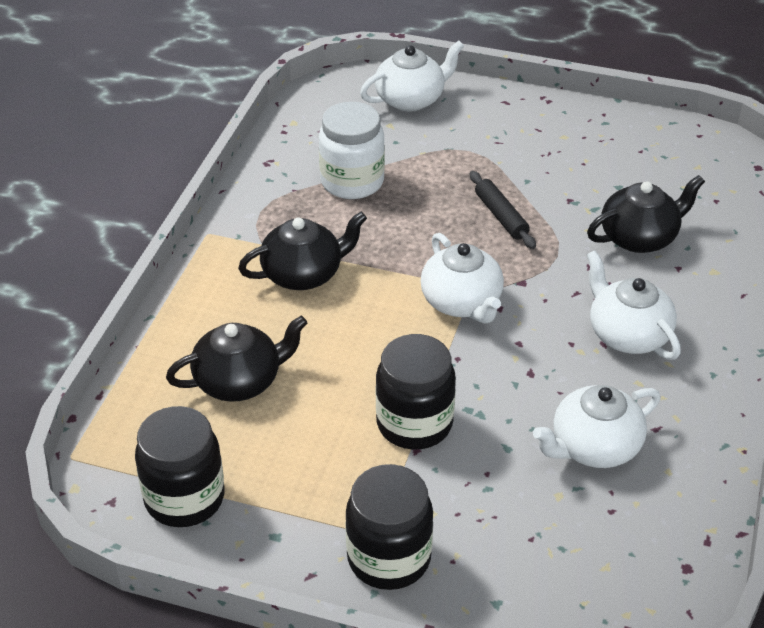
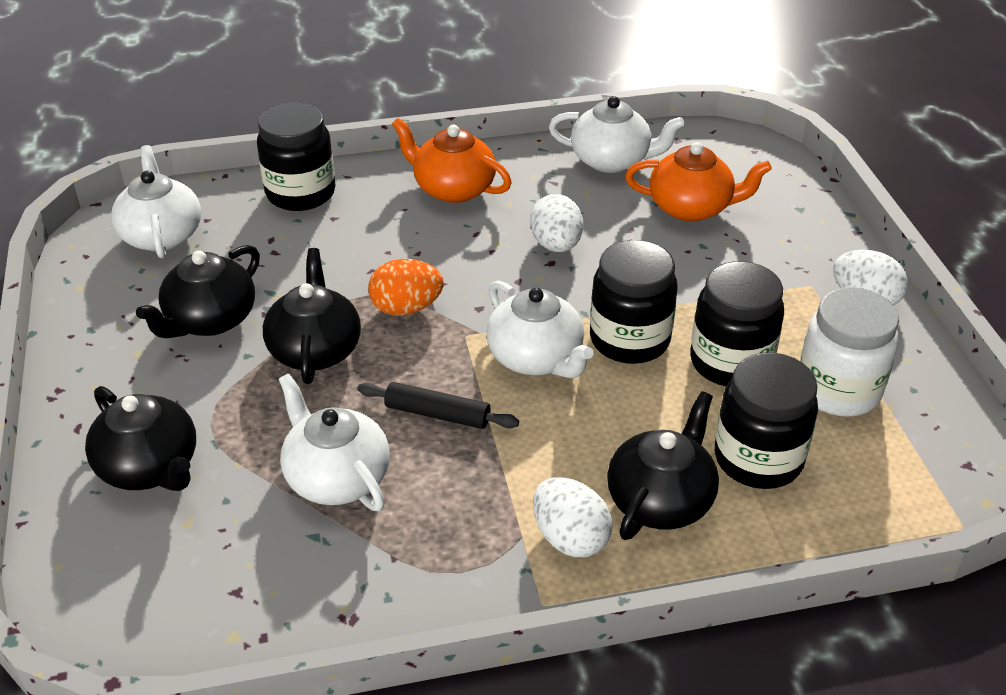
black jar: 3 -> 4
black teapot: 3 -> 4
orange egg: 0 -> 1
orange teapot: 0 -> 2
white egg: 0 -> 3

